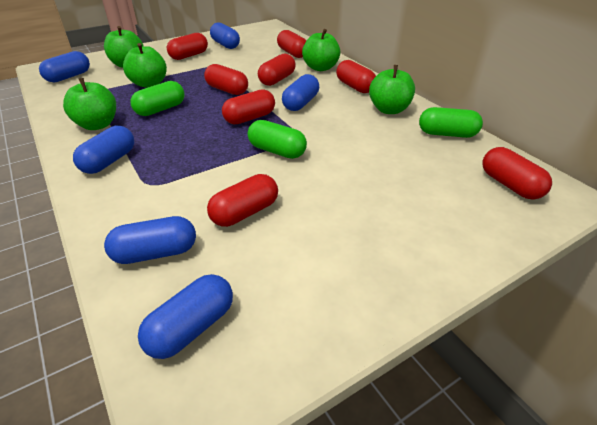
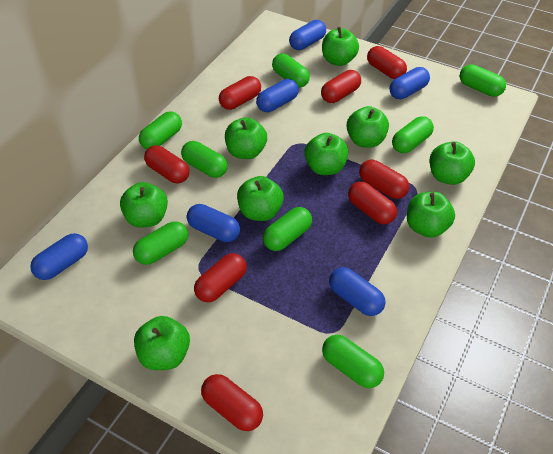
green apple: 5 -> 9
green capsule: 3 -> 8

